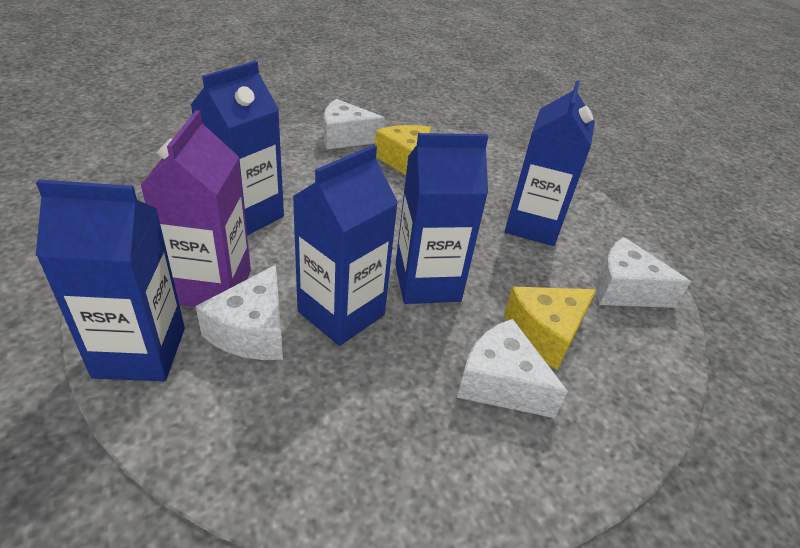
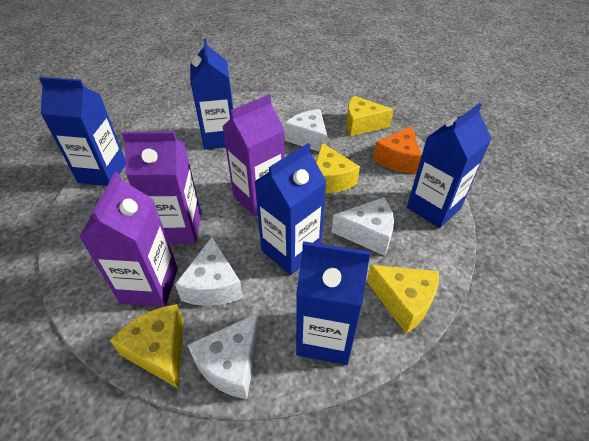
orange cheese: 0 -> 1
purple carton: 1 -> 3
yellow cheese: 2 -> 4

